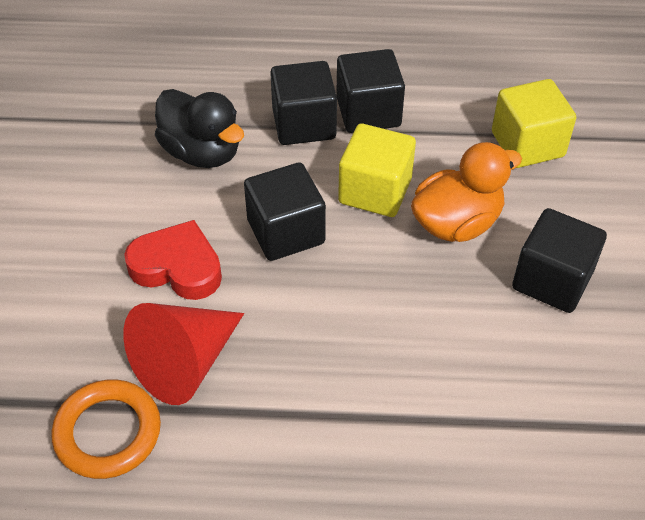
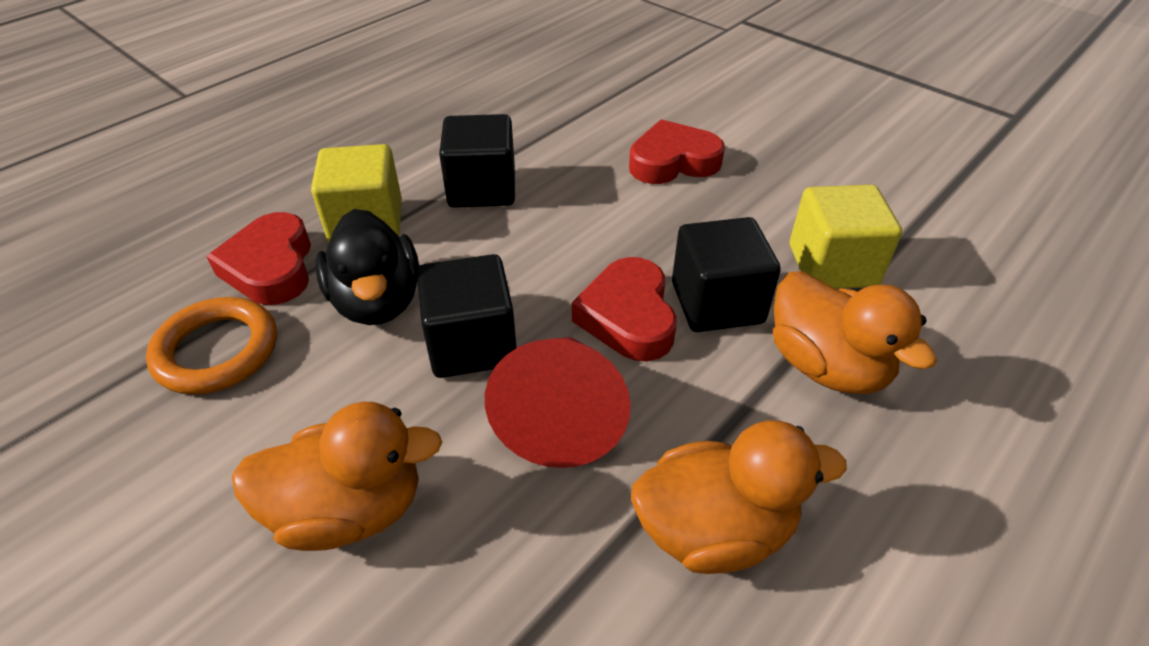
black cube: 4 -> 3
orange duck: 1 -> 3
red heart: 1 -> 3

